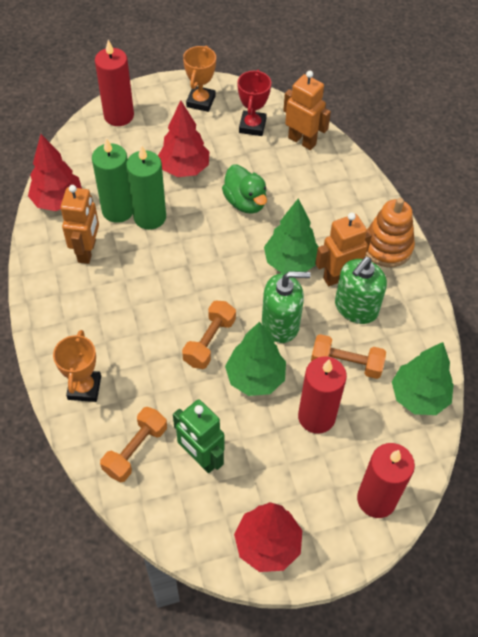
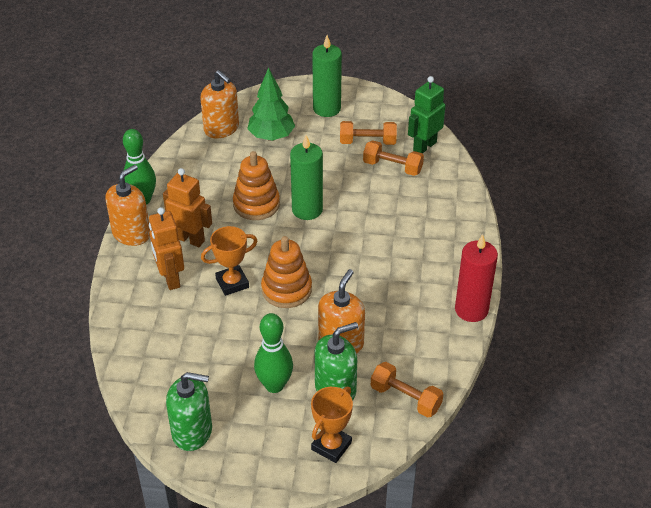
green bowling pin: 0 -> 2
green duck: 1 -> 0
green tree: 3 -> 1
orange robot: 3 -> 2
orange soap dispenser: 0 -> 3
orange stacking toy: 1 -> 2
red candle: 3 -> 1
red tree: 3 -> 0
red trophy: 1 -> 0

